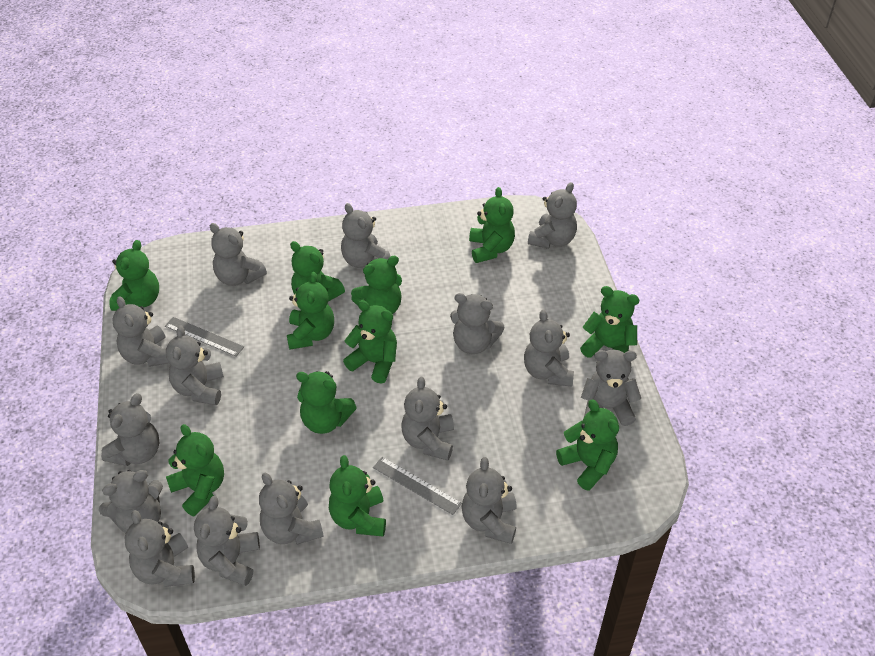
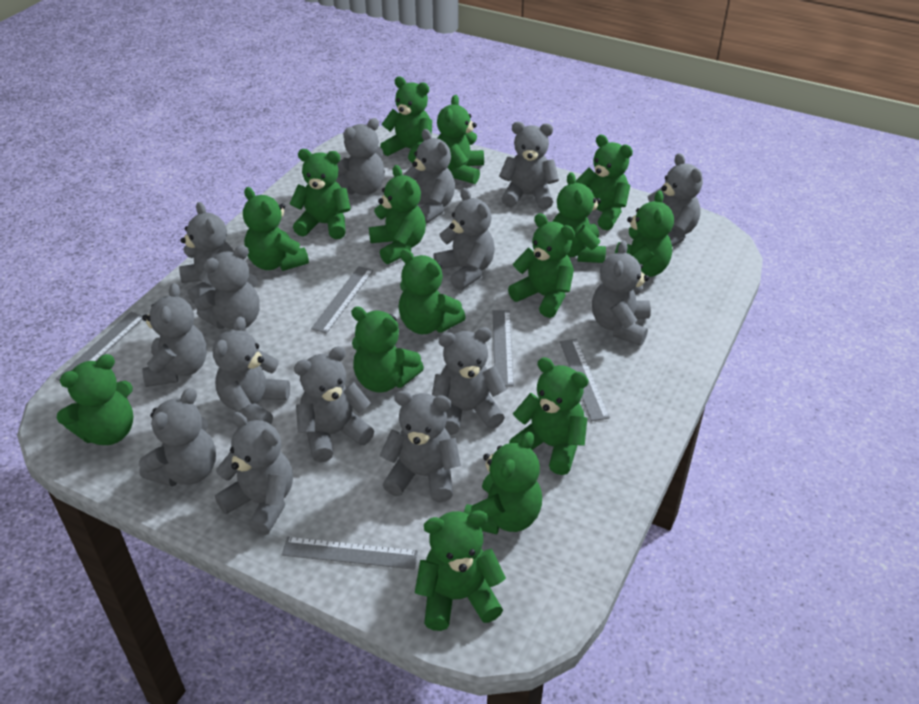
green teddy bear: 11 -> 15
grey ruler: 2 -> 5

